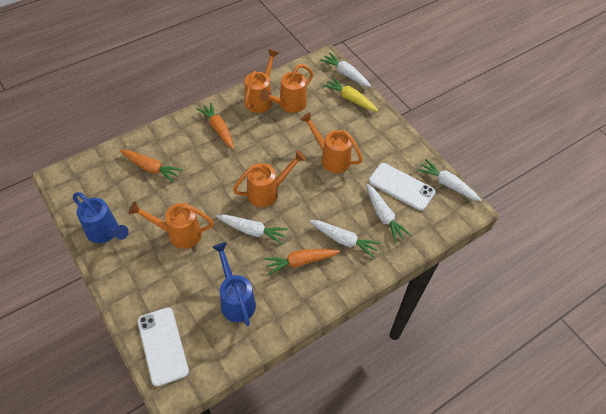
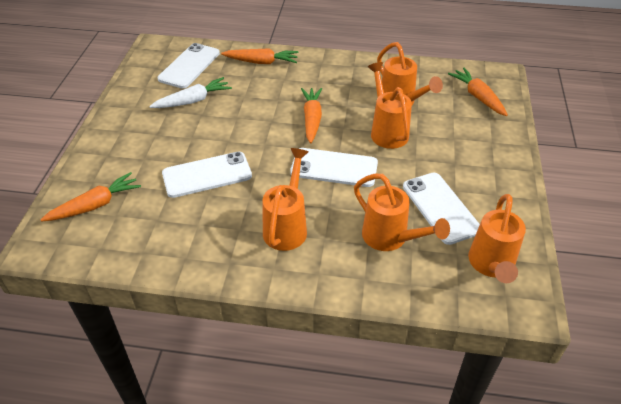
blue watering can: 2 -> 0
orange carrot: 3 -> 4
white carrot: 5 -> 1
white phone: 2 -> 4
yellow carrot: 1 -> 0

